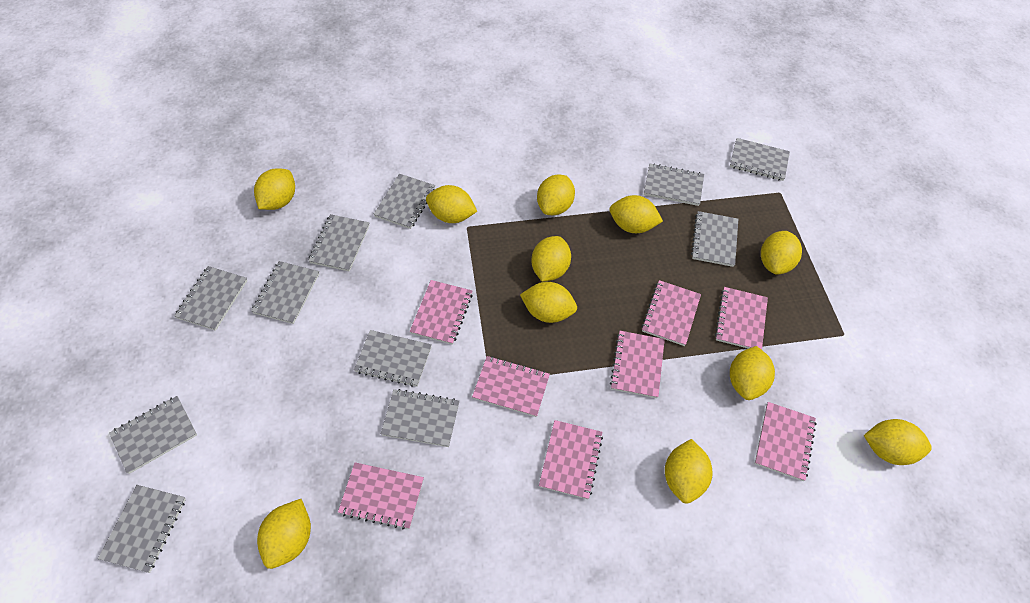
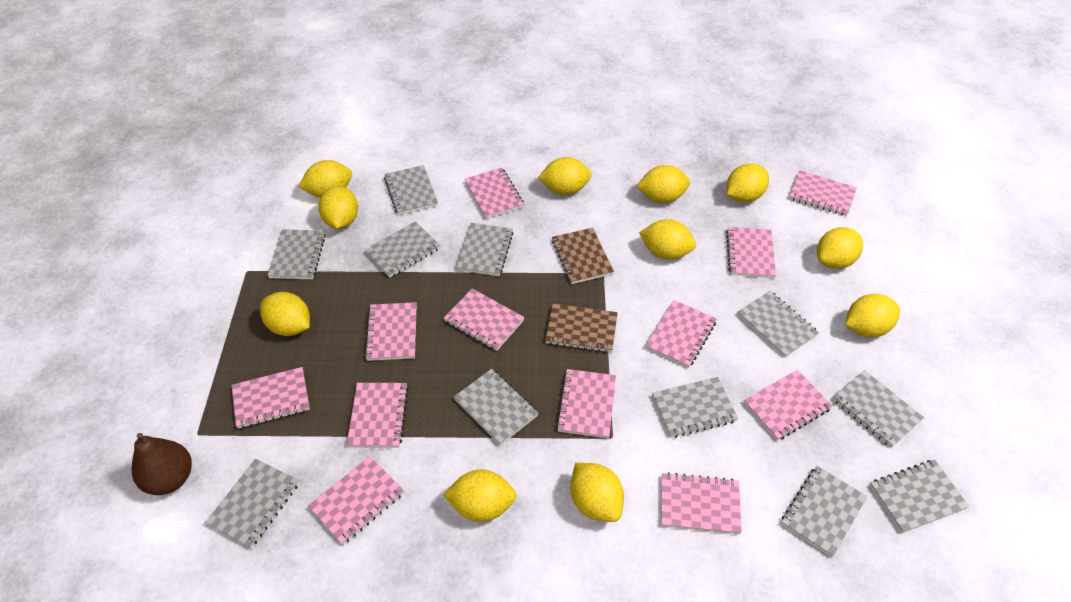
brown notebook: 0 -> 2
brown pear: 0 -> 1
pink notebook: 8 -> 12

